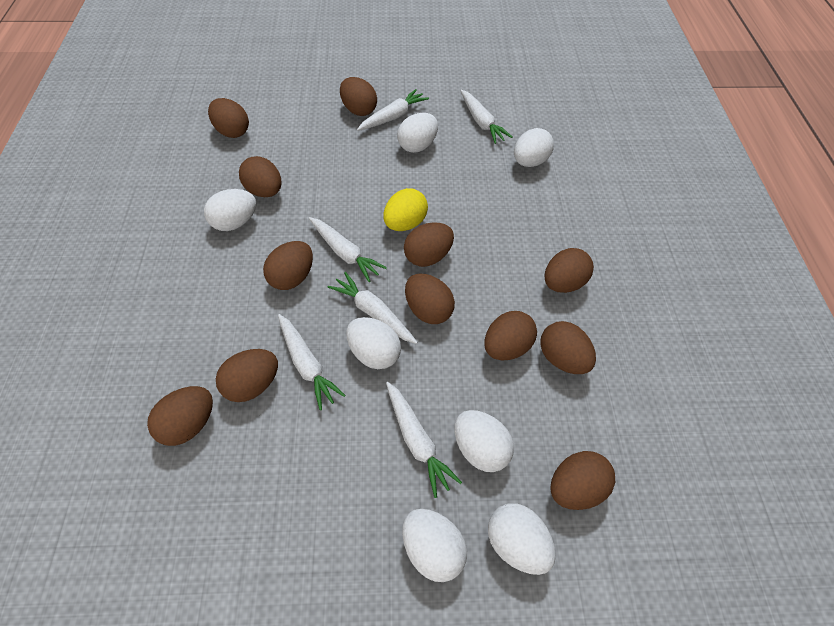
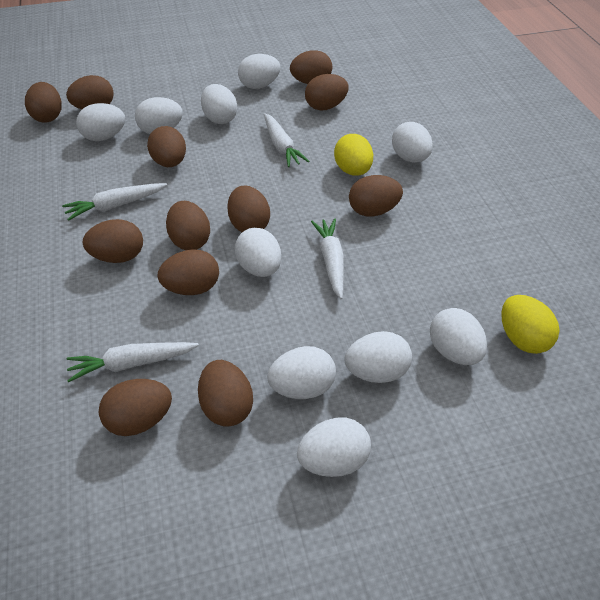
white carrot: 6 -> 4
white egg: 7 -> 10
yellow egg: 1 -> 2

